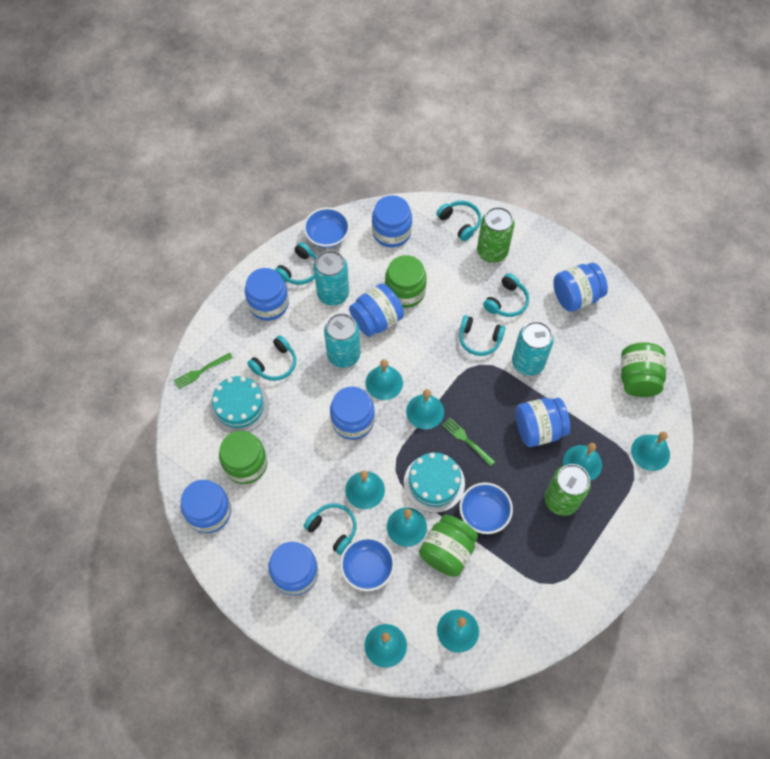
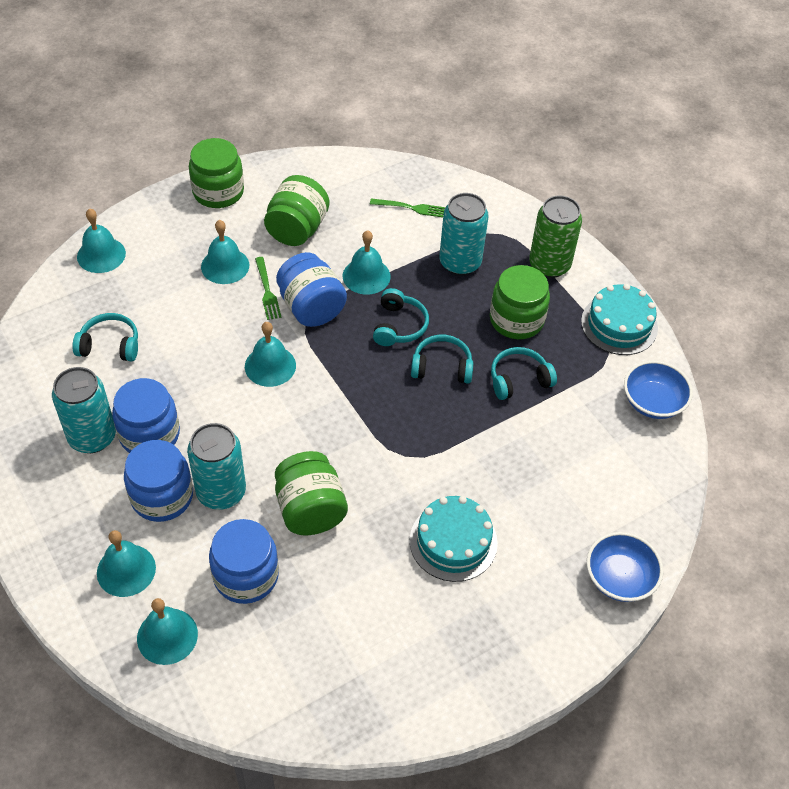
blue bowl: 3 -> 2
blue jar: 8 -> 4
green can: 2 -> 1
turquoise bell: 8 -> 6
turquoise headphones: 6 -> 4

